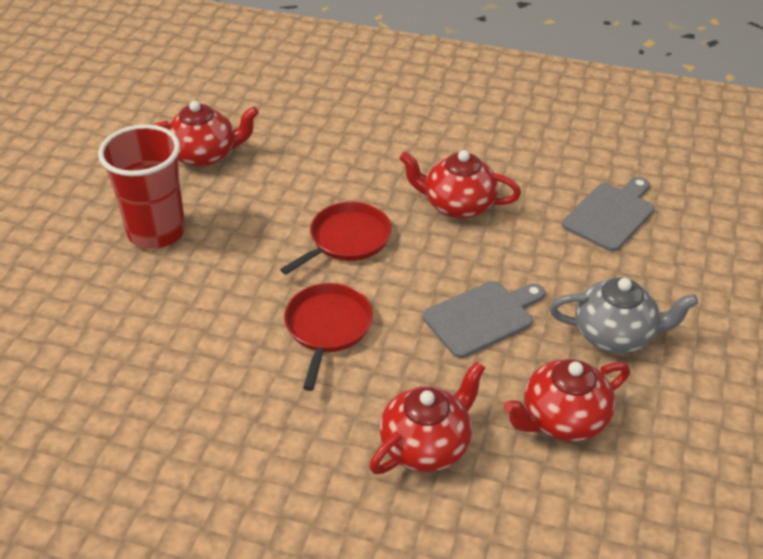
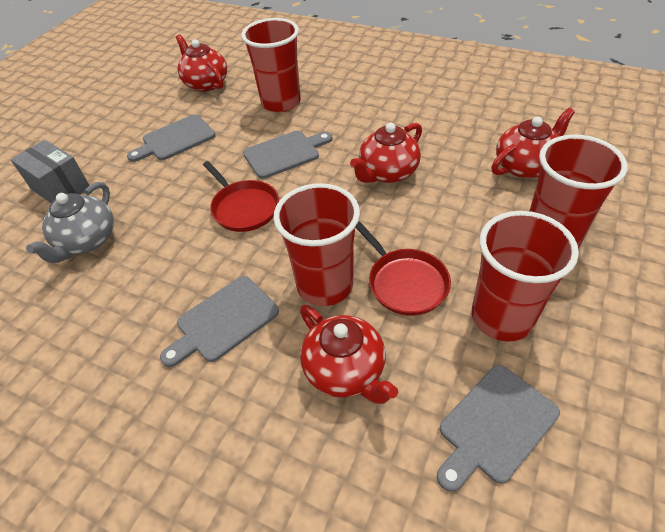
grey box: 0 -> 1
grey cutting board: 2 -> 4
red cup: 1 -> 4

